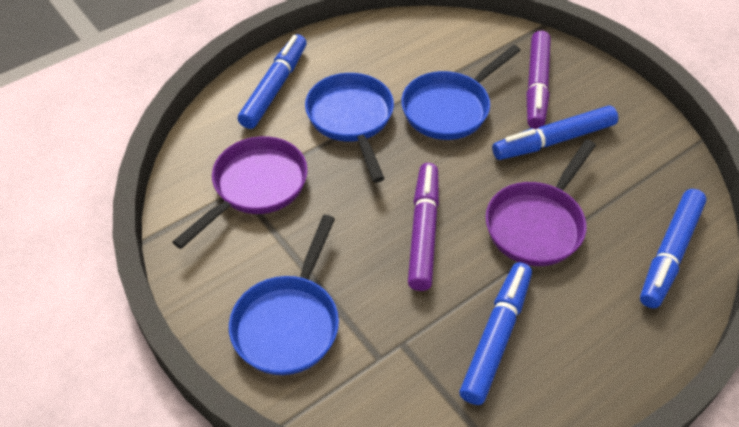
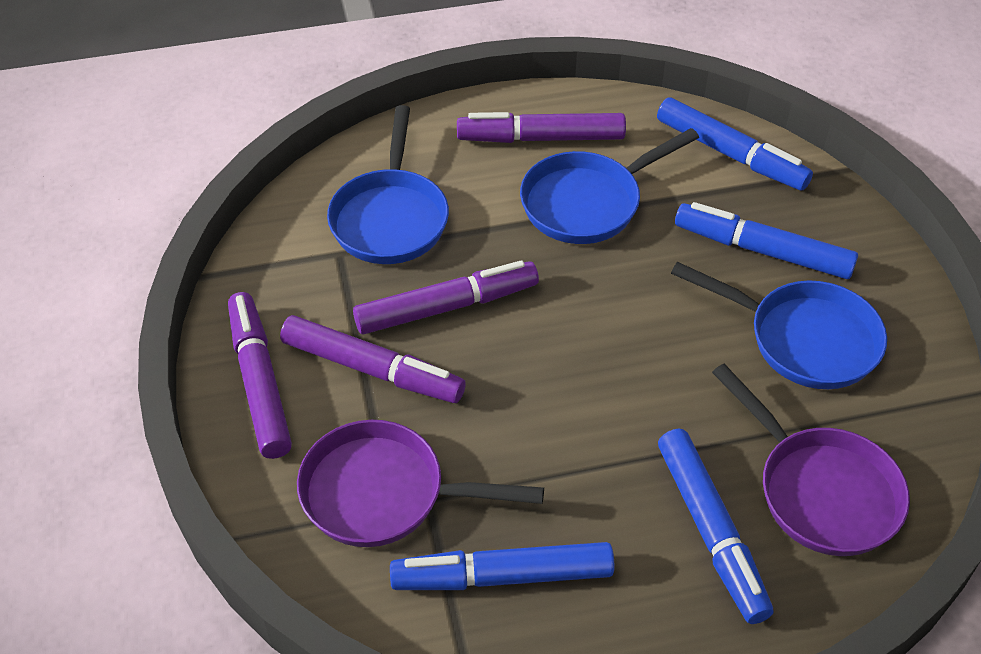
purple marker: 2 -> 4

